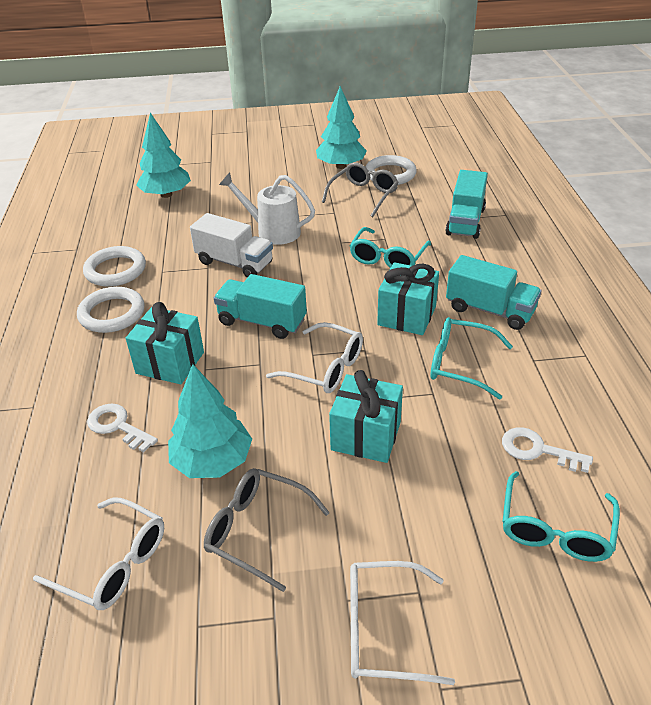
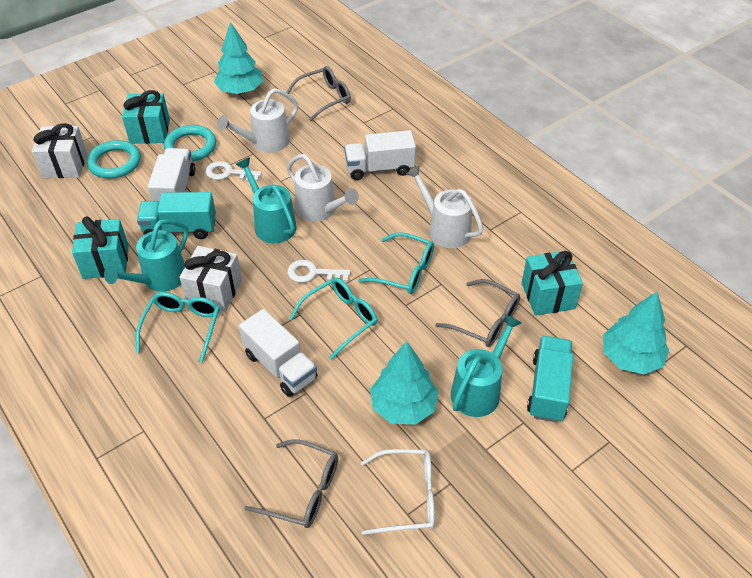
grey glasses: 2 -> 3
turquoise ring: 0 -> 2
turquoise truck: 3 -> 2
turquoise watering can: 0 -> 3
white gift: 0 -> 2
white glasses: 3 -> 1
white ring: 3 -> 0
white truck: 1 -> 3
white watering can: 1 -> 3

